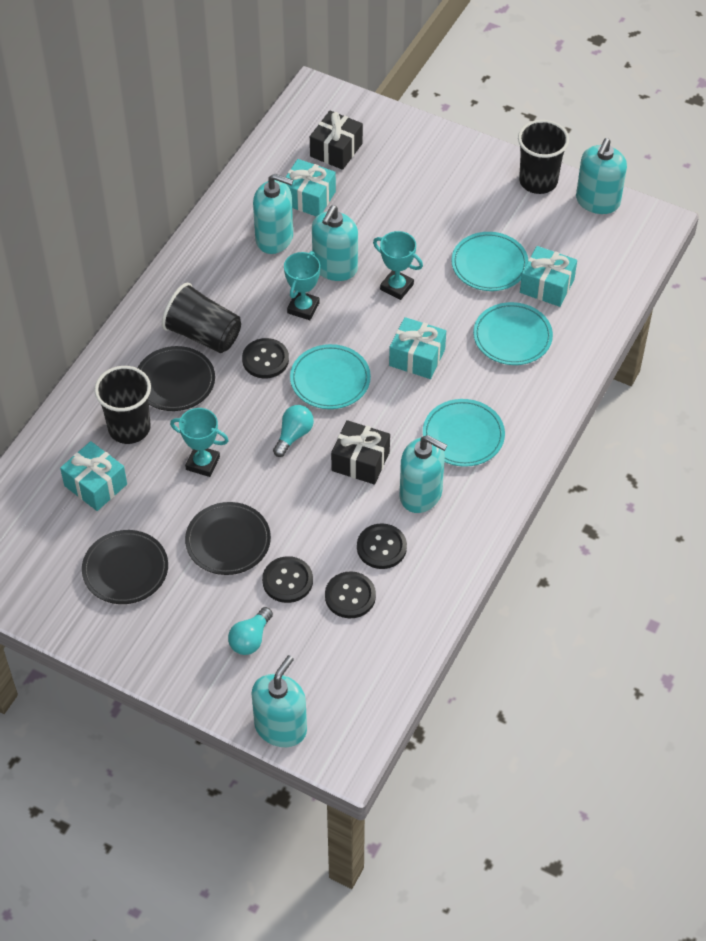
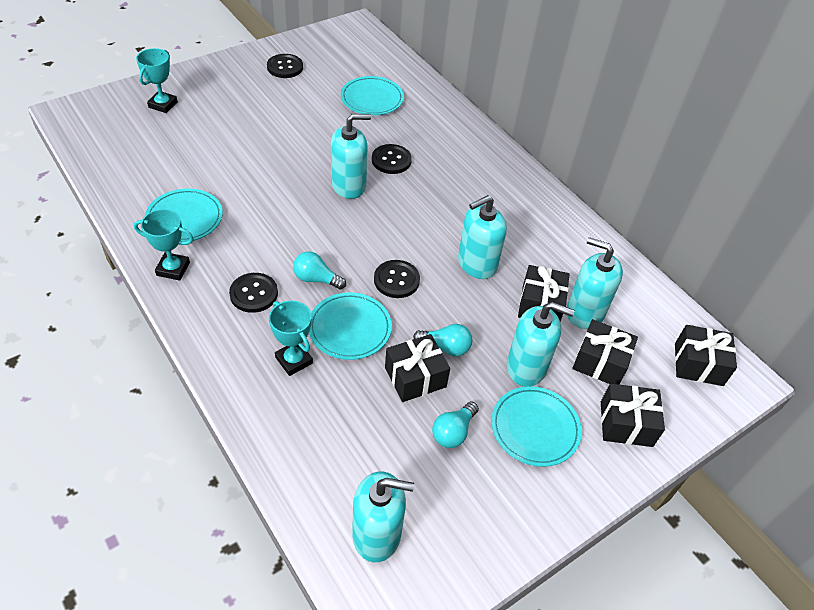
black cup: 3 -> 0
black gift: 2 -> 5
black plate: 3 -> 0
turquoise gift: 4 -> 0
turquoise light bulb: 2 -> 3

